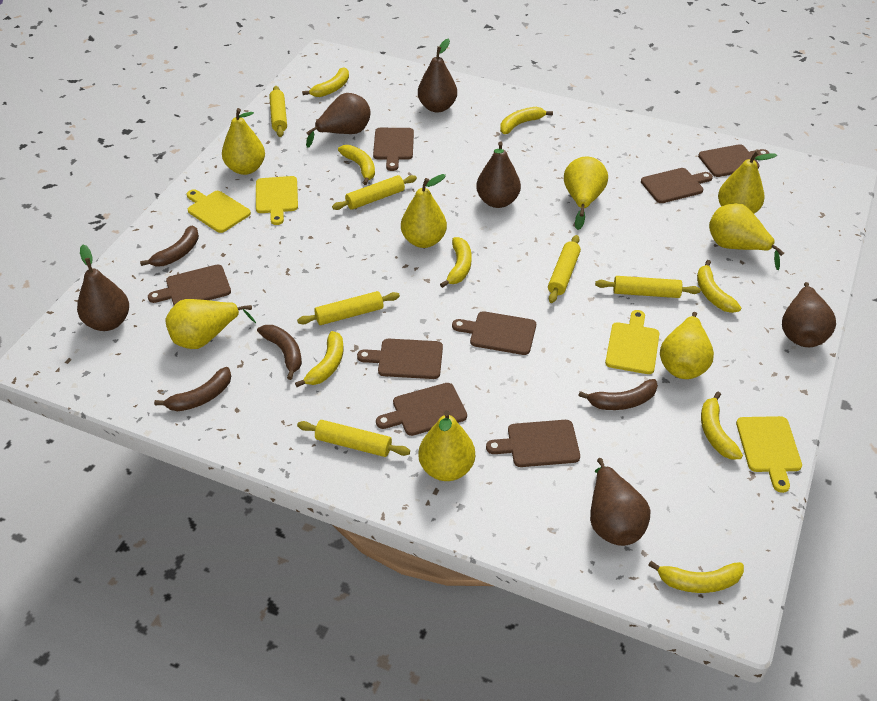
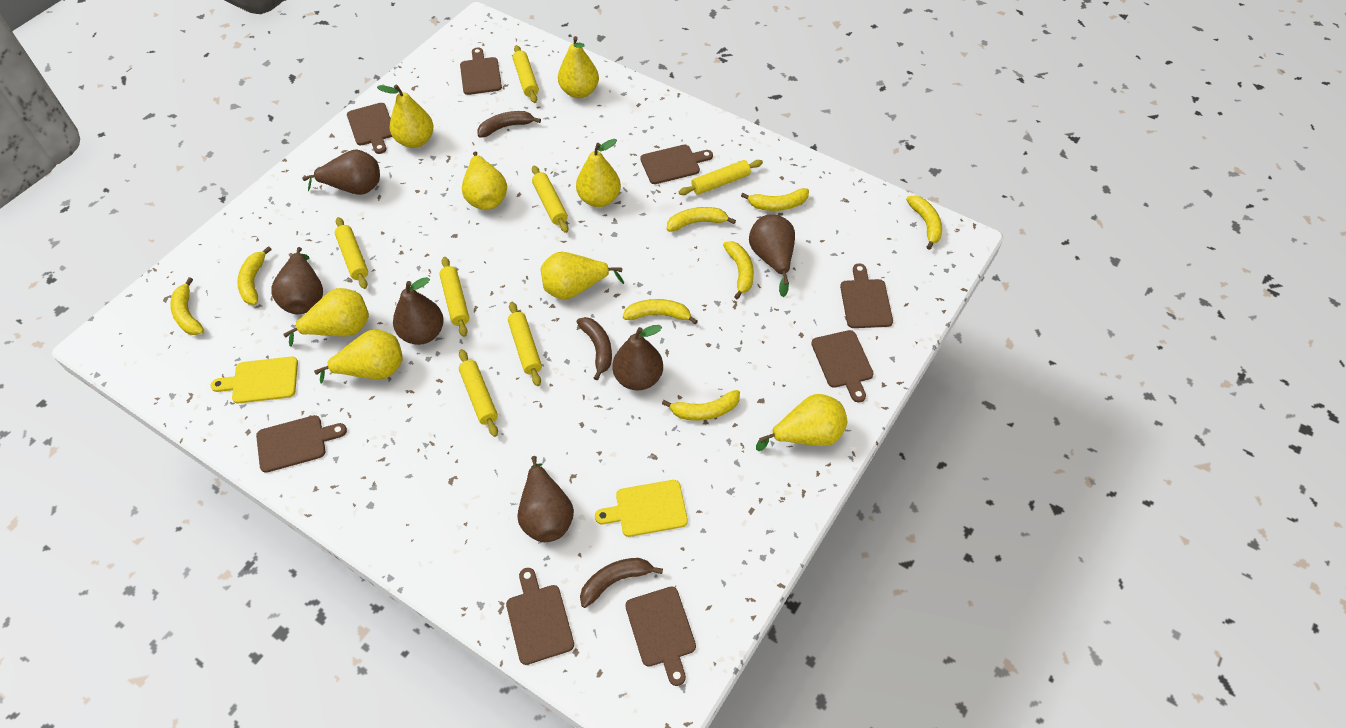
brown banana: 4 -> 3
yellow cutting board: 4 -> 2
yellow rolling pin: 6 -> 7

